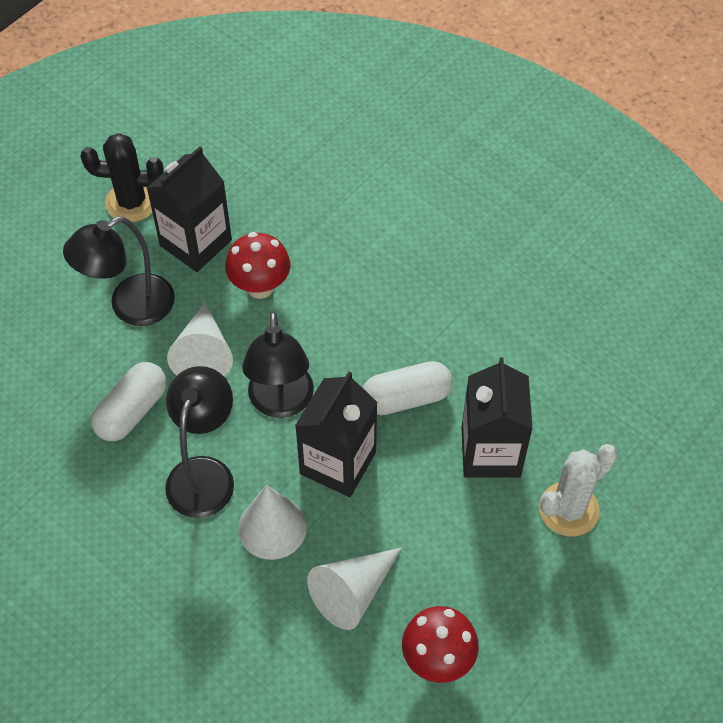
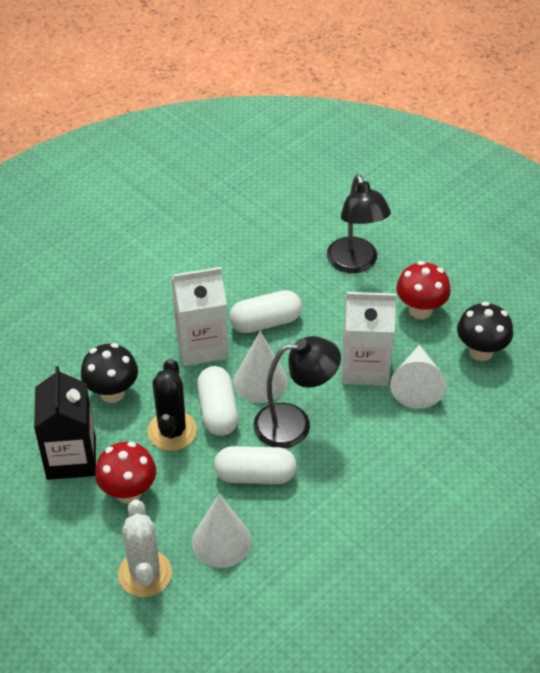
black carton: 3 -> 1
black lamp: 3 -> 2
black mushroom: 0 -> 2
white capsule: 2 -> 3
white carton: 0 -> 2

